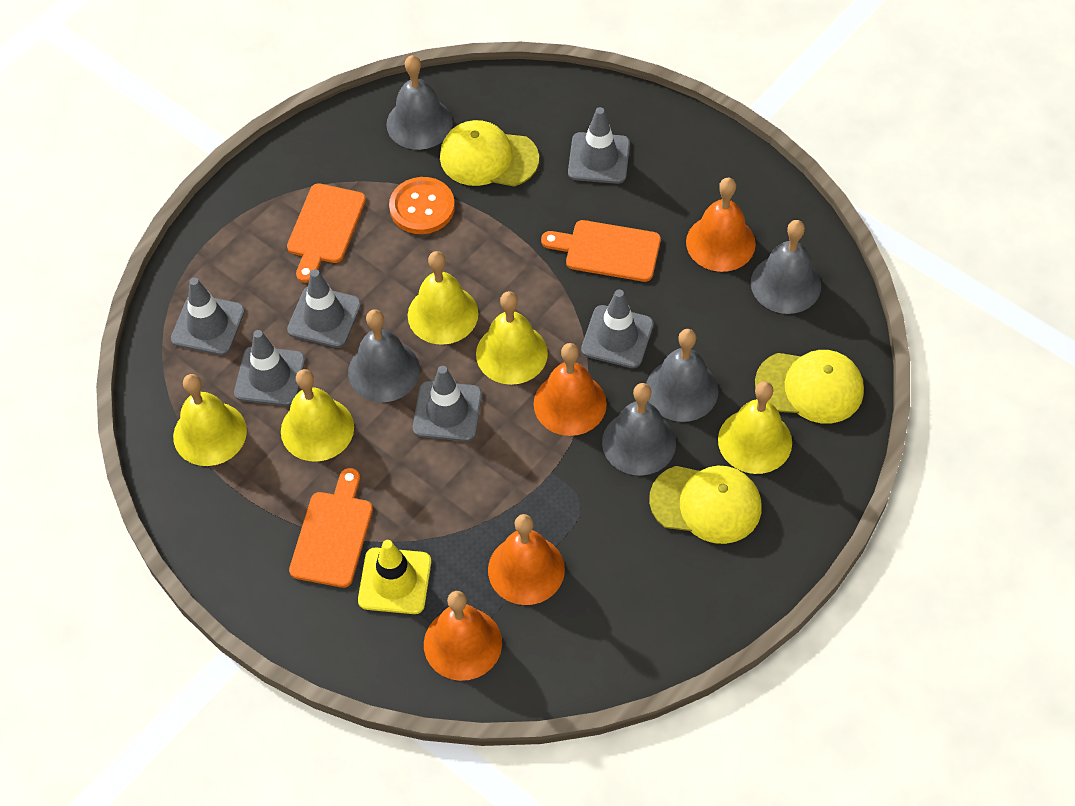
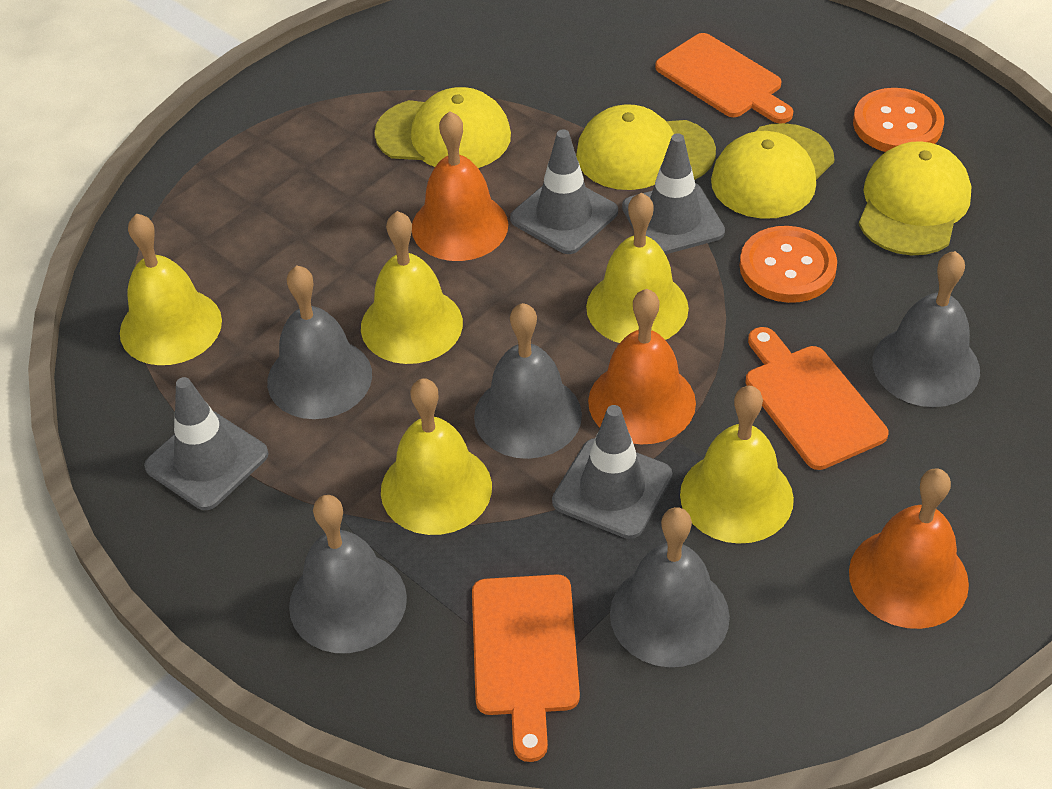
grey traffic cone: 6 -> 4
orange bell: 4 -> 3
orange button: 1 -> 2
yellow cap: 3 -> 4
yellow traffic cone: 1 -> 0

